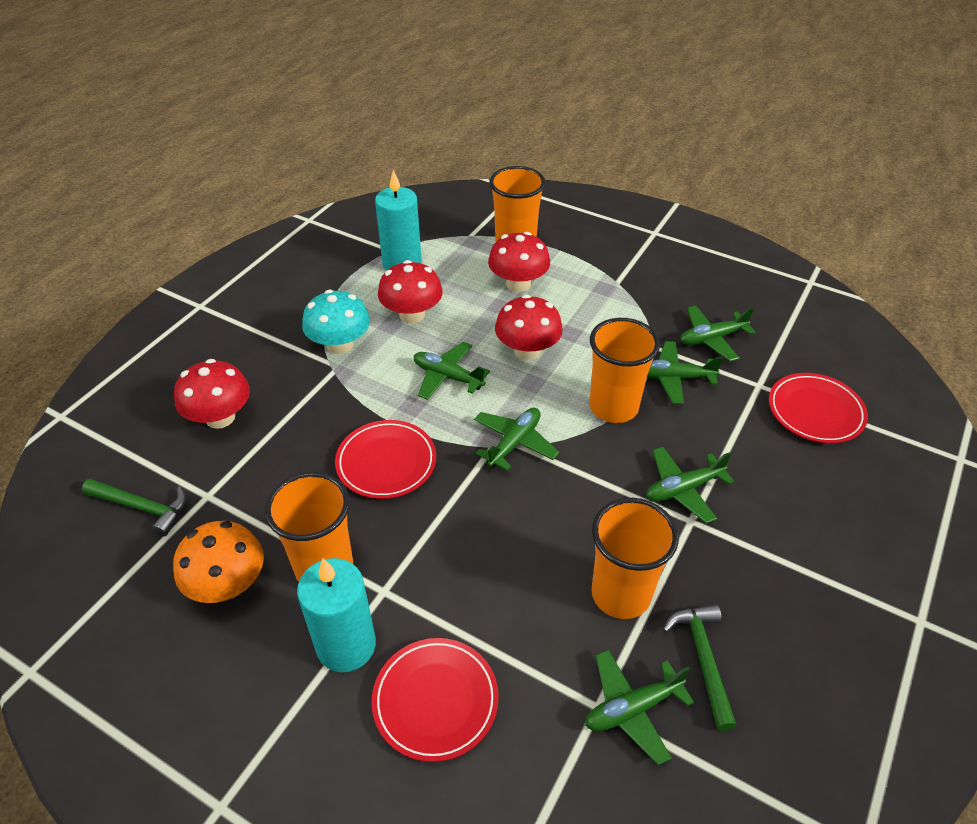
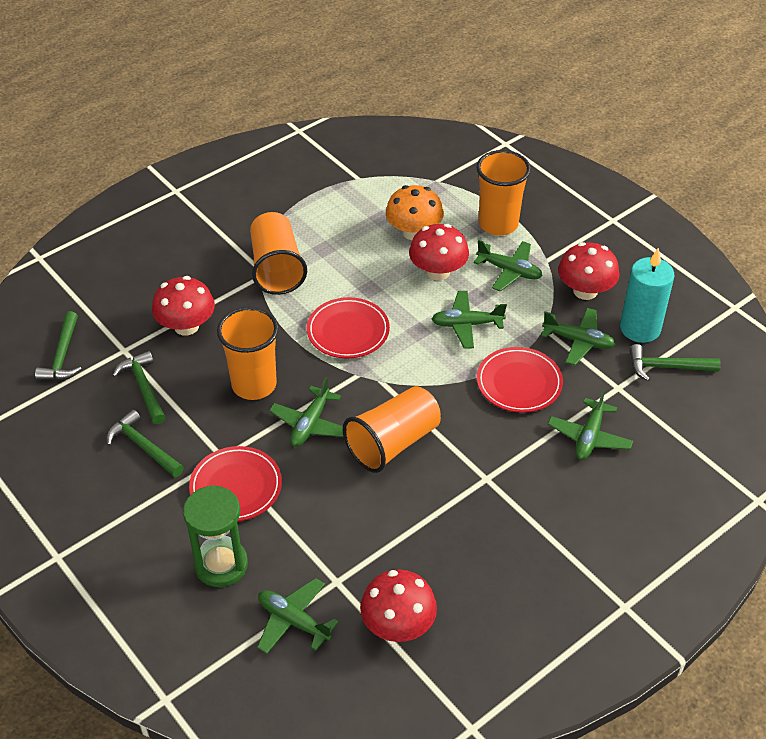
green hammer: 2 -> 4
green hourglass: 0 -> 1
turquoise candle: 2 -> 1
turquoise mushroom: 1 -> 0

